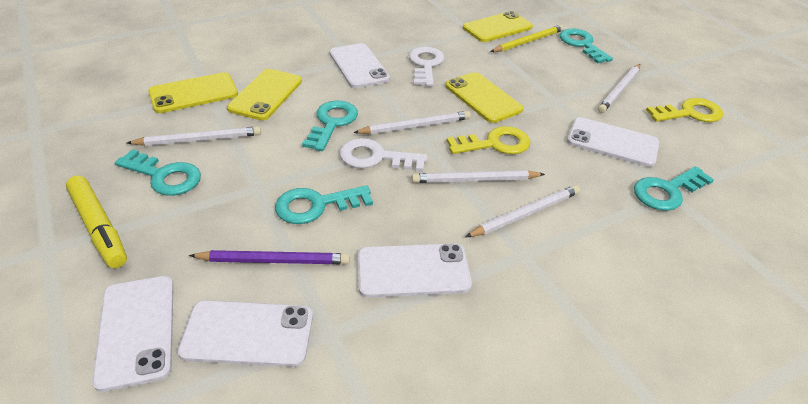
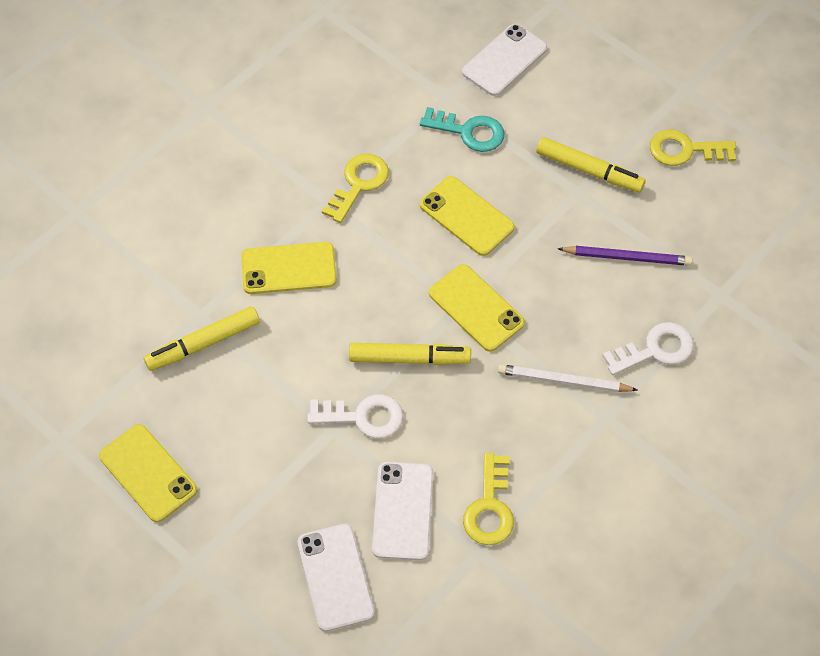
turquoise key: 5 -> 1
white pencil: 5 -> 1
white phone: 5 -> 3
yellow key: 2 -> 3
yellow marker: 1 -> 3
yellow pencil: 1 -> 0

